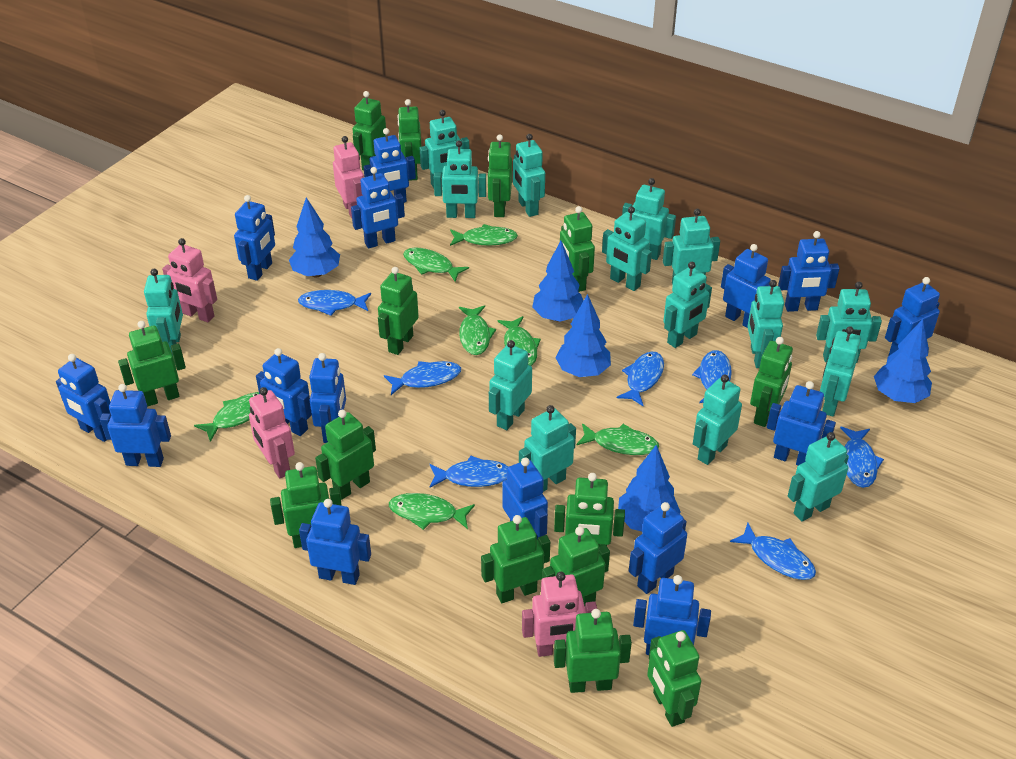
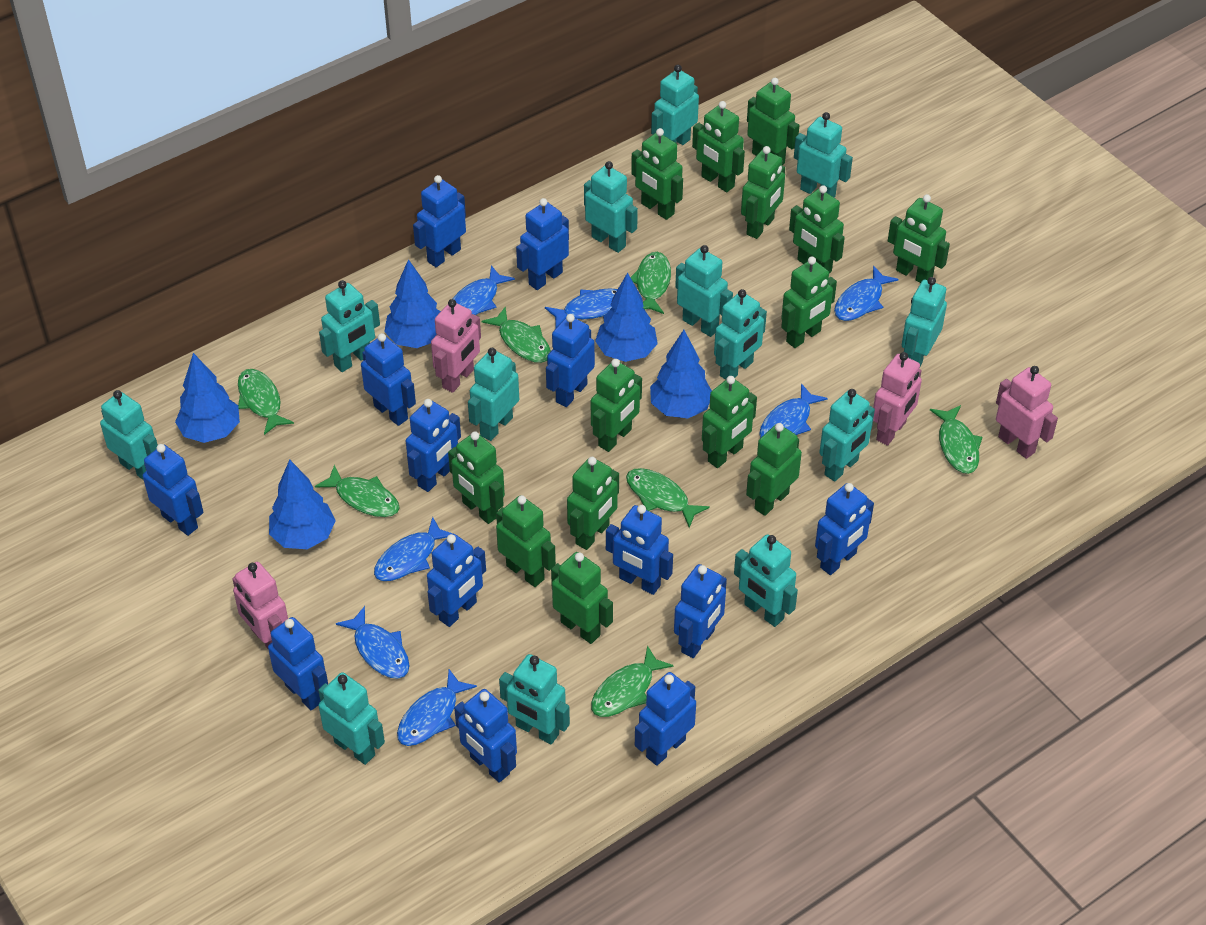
blue robot: 15 -> 13
turquoise robot: 15 -> 13

